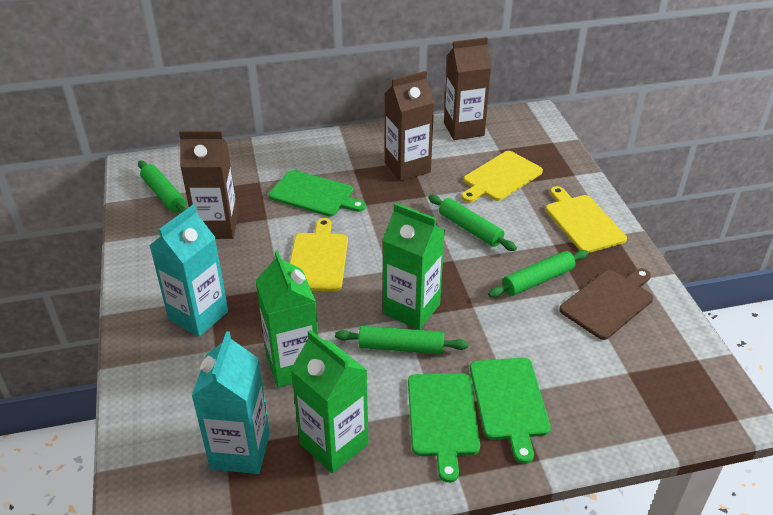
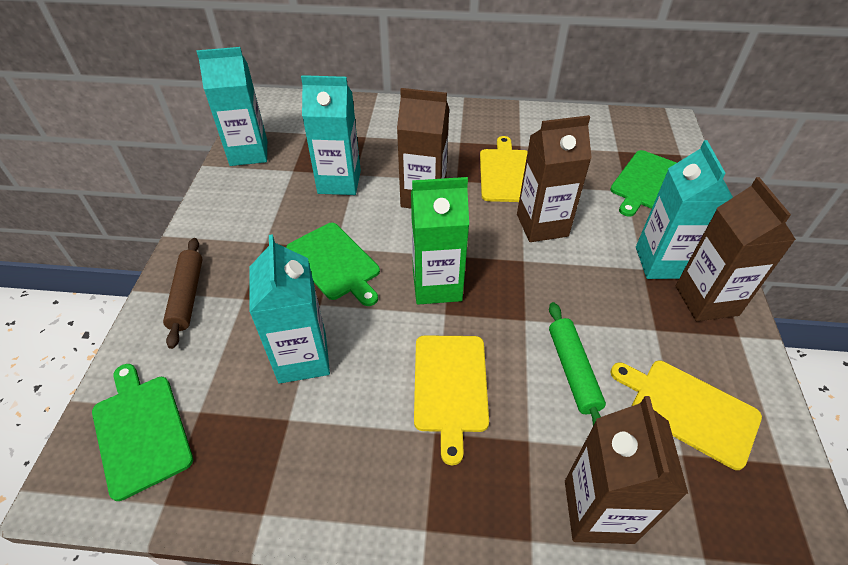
brown carton: 3 -> 4
brown cutting board: 1 -> 0
brown rolling pin: 0 -> 1
green carton: 3 -> 1
green rolling pin: 4 -> 1
turquoise carton: 2 -> 4

